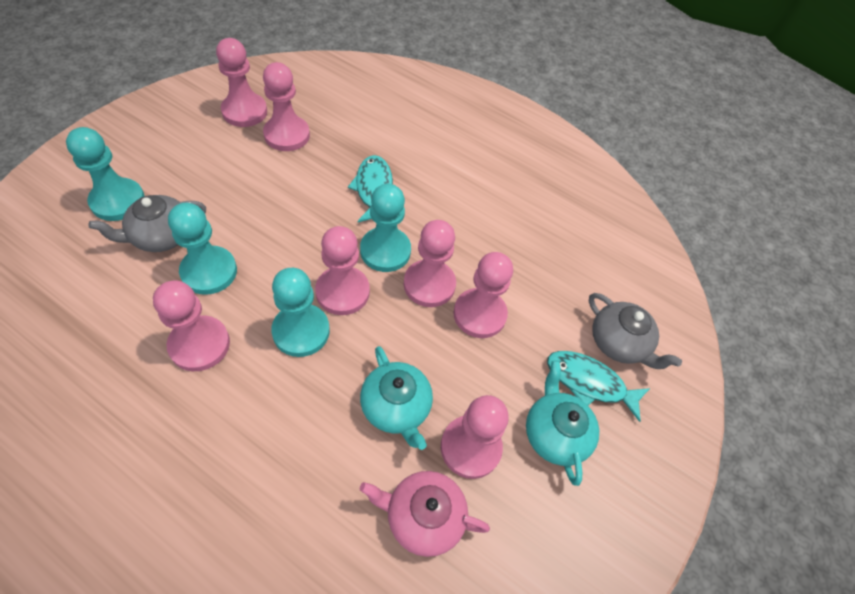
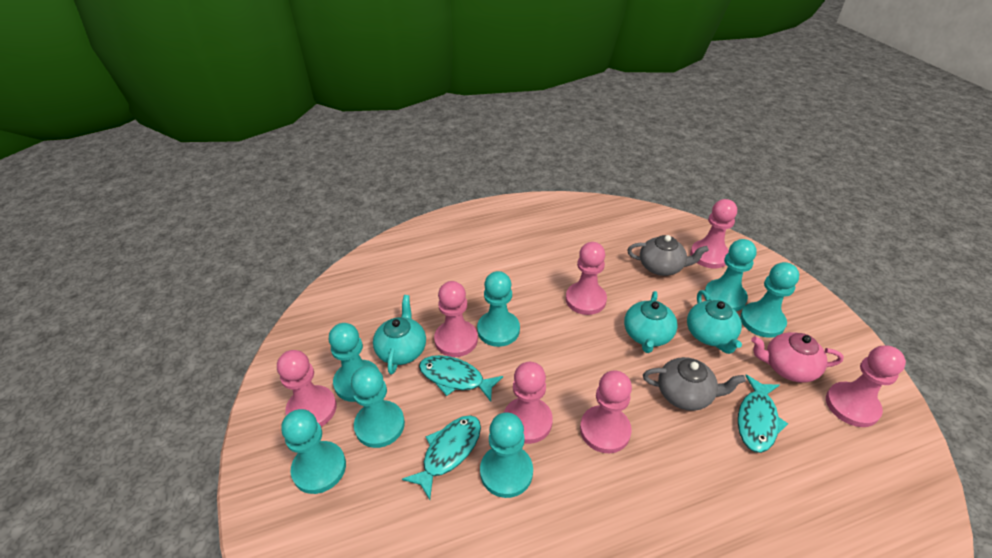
turquoise fish: 2 -> 3
turquoise pawn: 4 -> 7
turquoise teapot: 2 -> 3

